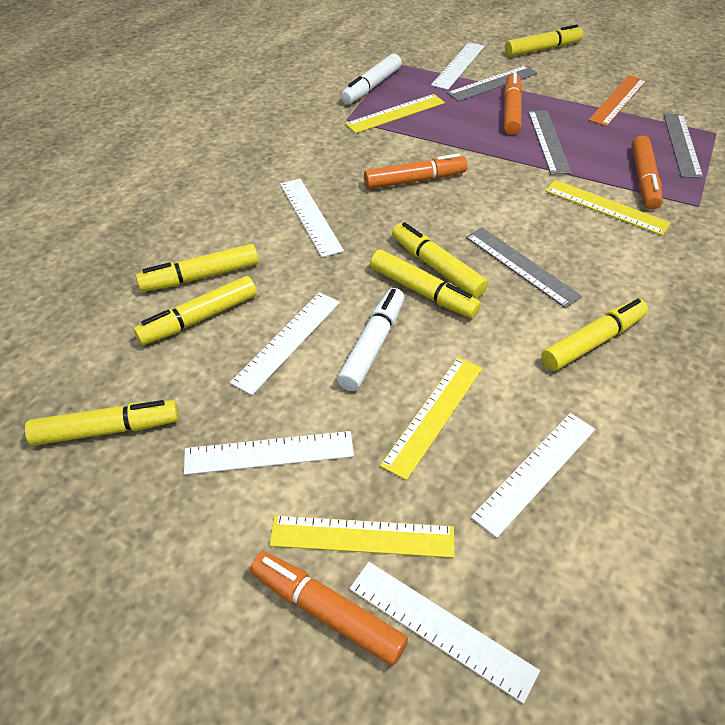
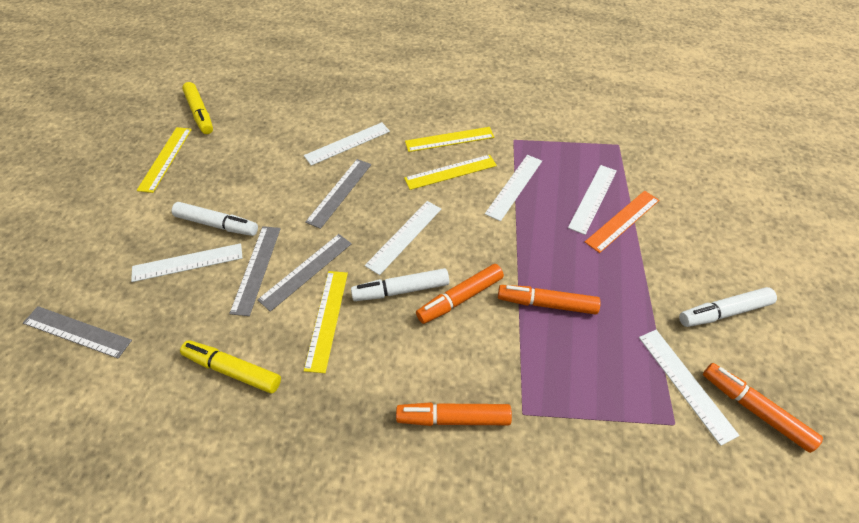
white marker: 2 -> 3
yellow marker: 7 -> 2

